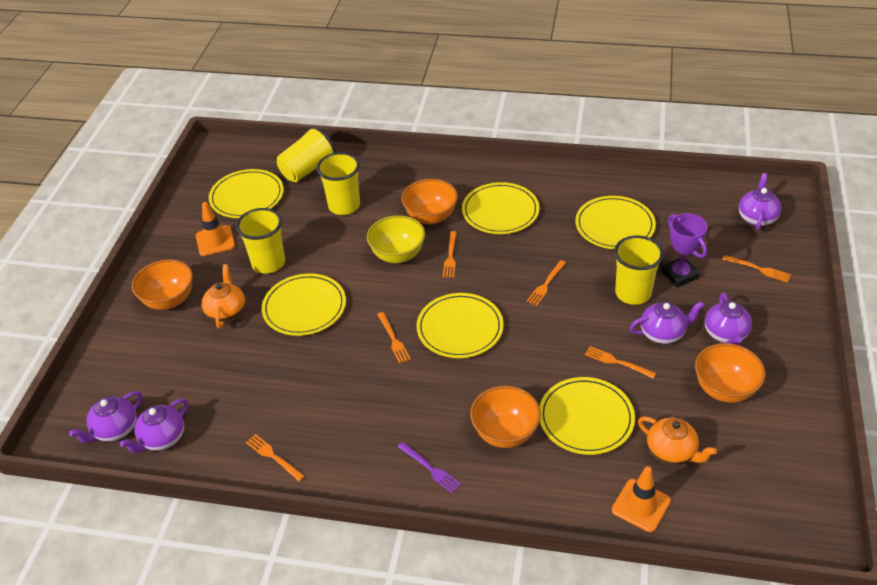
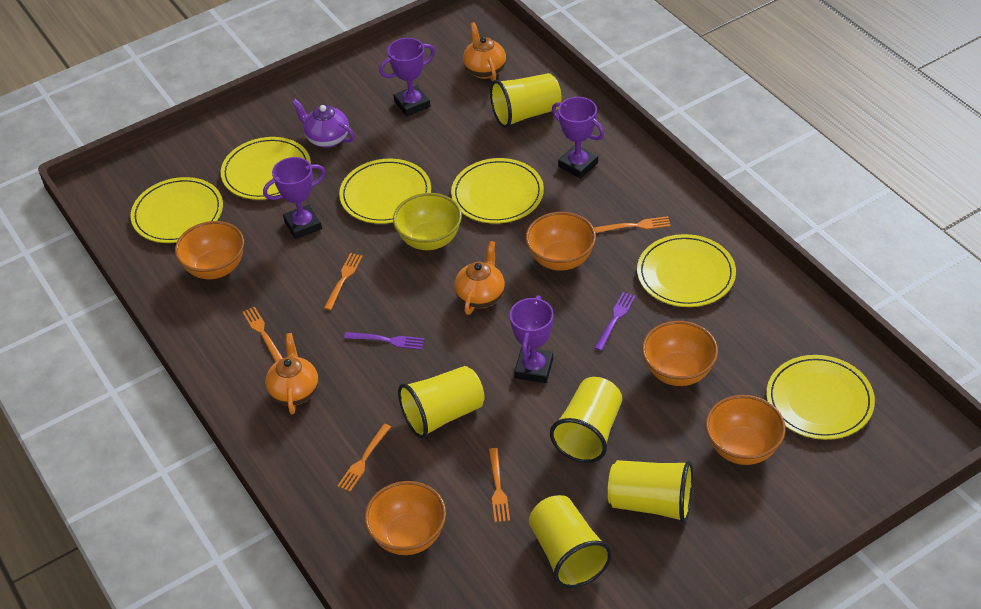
orange bowl: 4 -> 5
orange fork: 6 -> 5
orange teapot: 2 -> 3
orange traffic cone: 2 -> 0
purple fork: 1 -> 2
purple teapot: 5 -> 1
purple trophy: 1 -> 4
yellow cup: 4 -> 5

